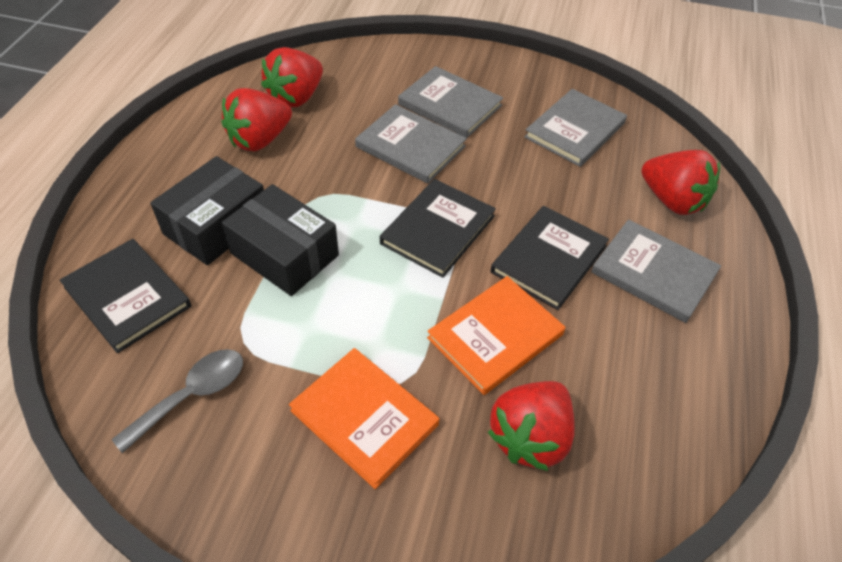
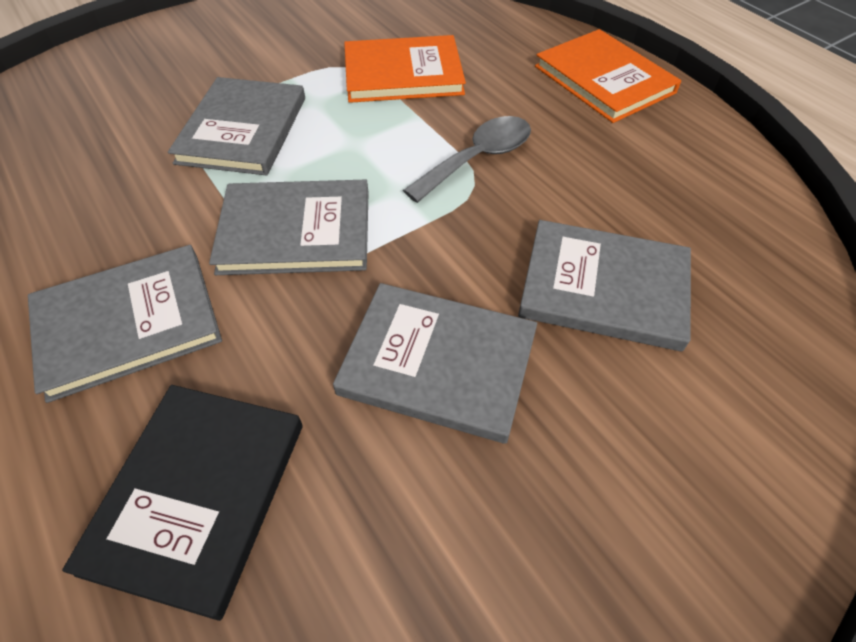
black book: 3 -> 1
black box: 2 -> 0
grey book: 4 -> 5
red strawberry: 4 -> 0

